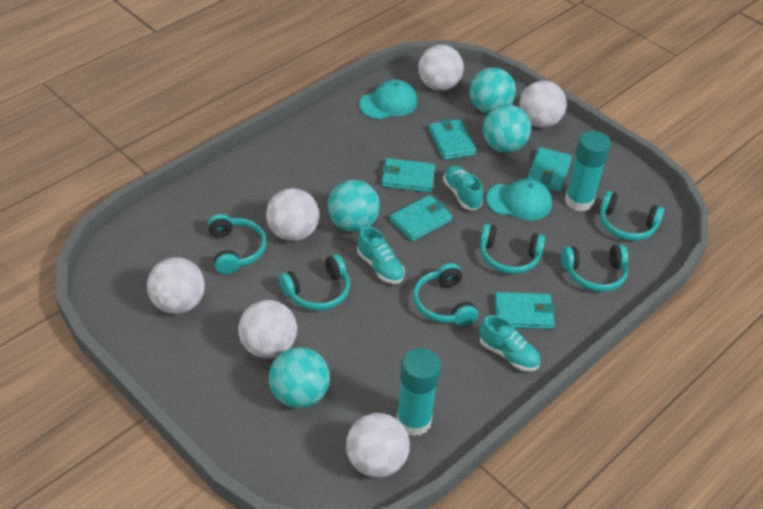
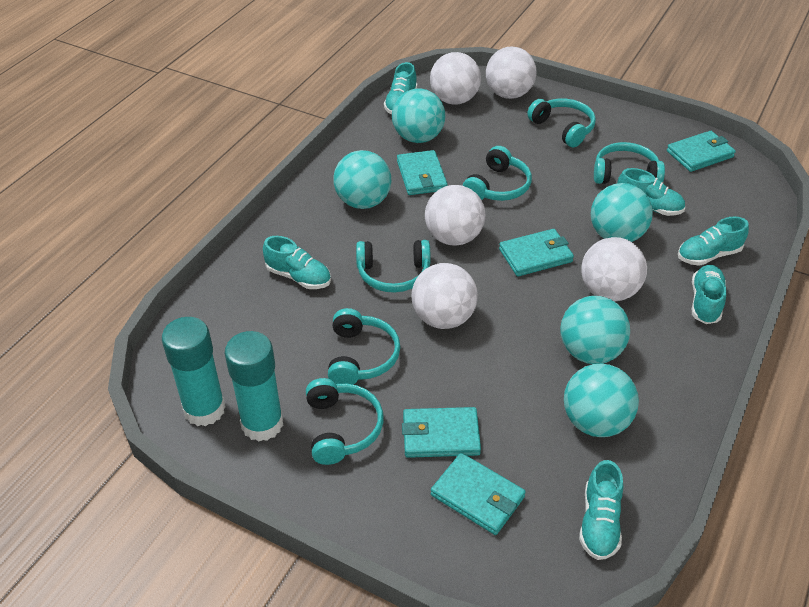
turquoise ball: 4 -> 5
turquoise cap: 2 -> 0
turquoise shoe: 3 -> 6
white ball: 6 -> 5

